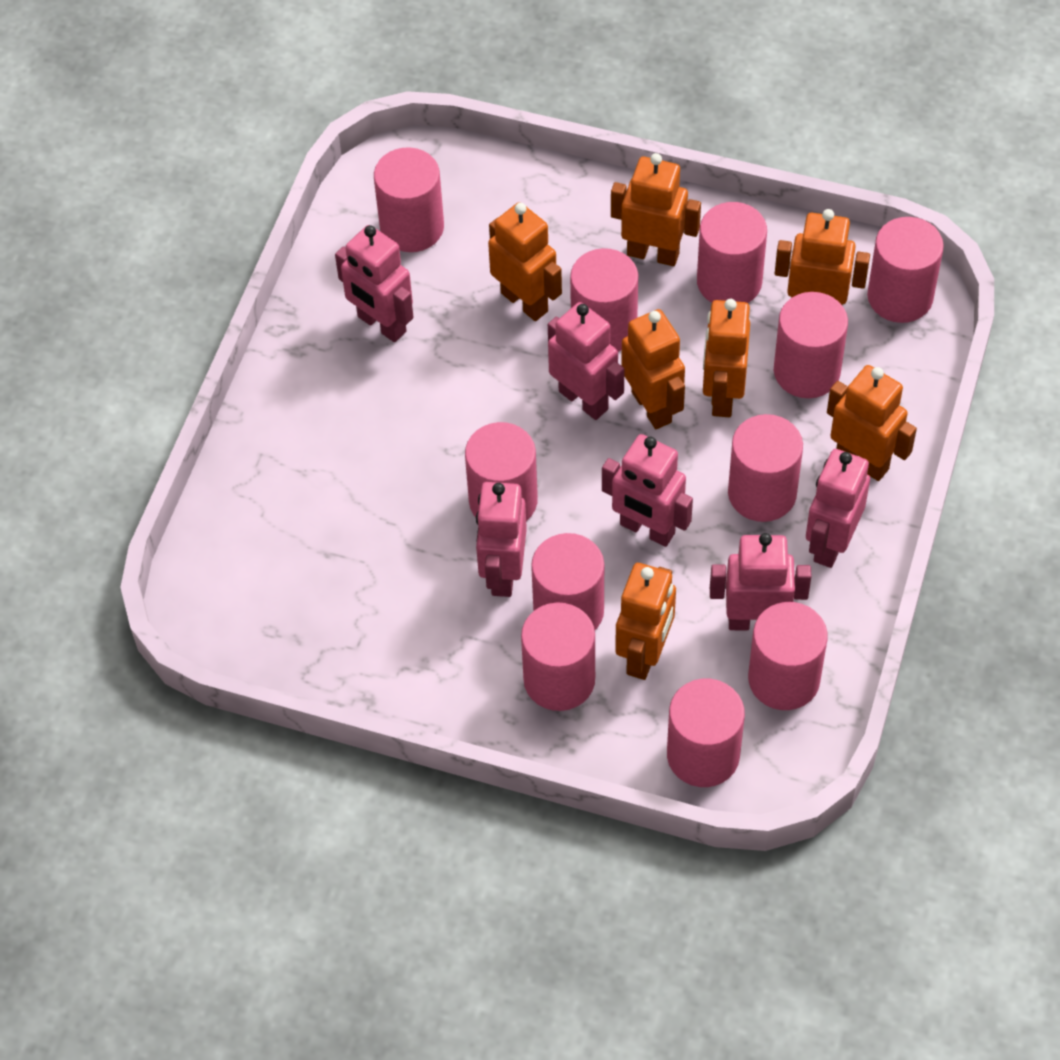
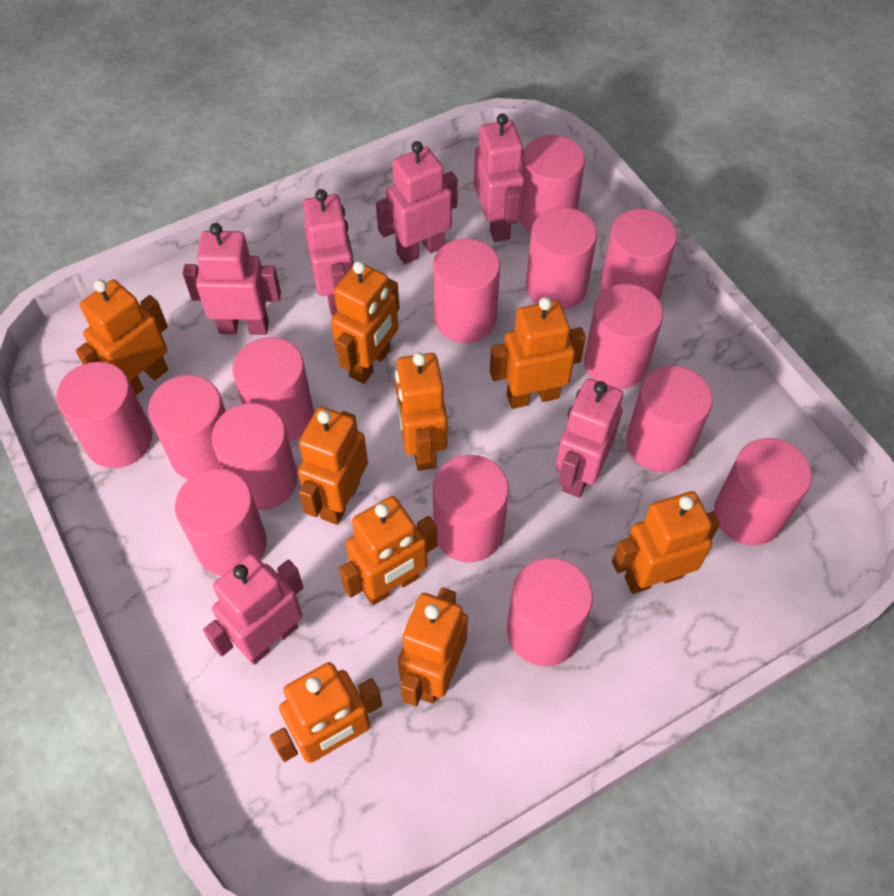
orange robot: 7 -> 9
pink cylinder: 11 -> 14

